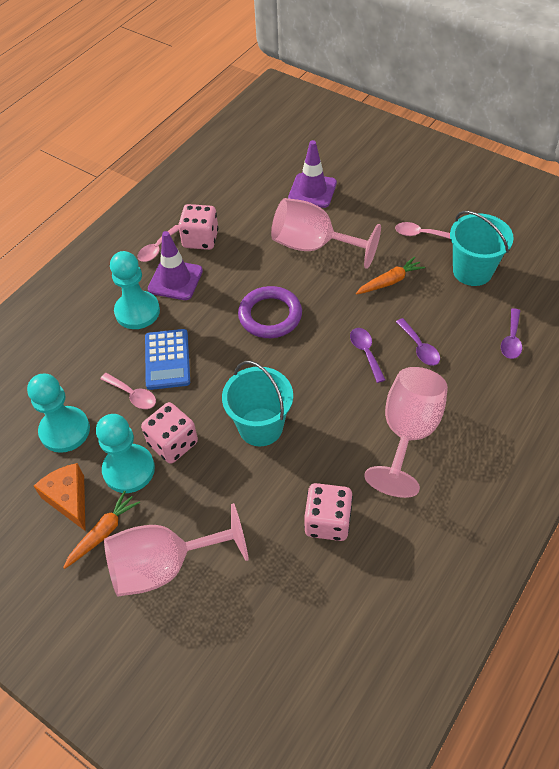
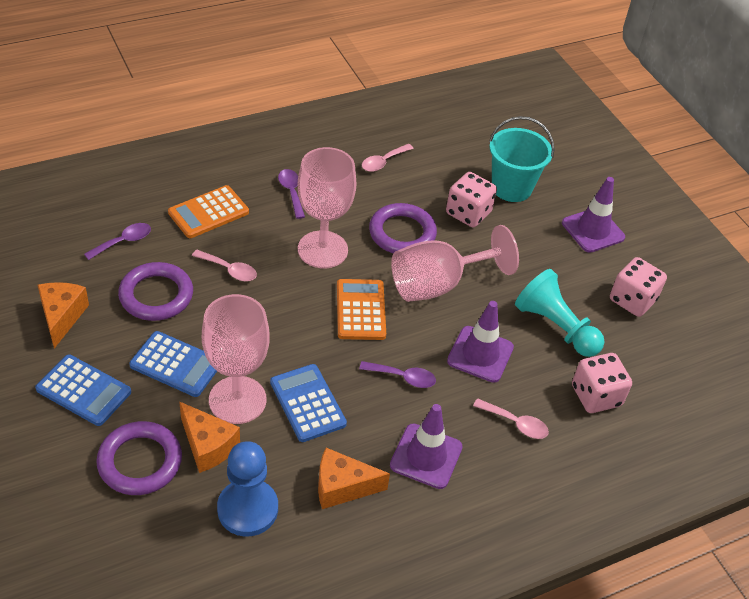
blue calculator: 1 -> 3
blue pawn: 0 -> 1
orange calculator: 0 -> 2
orange carrot: 2 -> 0
orange cheese: 1 -> 3
purple ring: 1 -> 3
purple traffic cone: 2 -> 3
turquoise bucket: 2 -> 1
turquoise pawn: 3 -> 1

